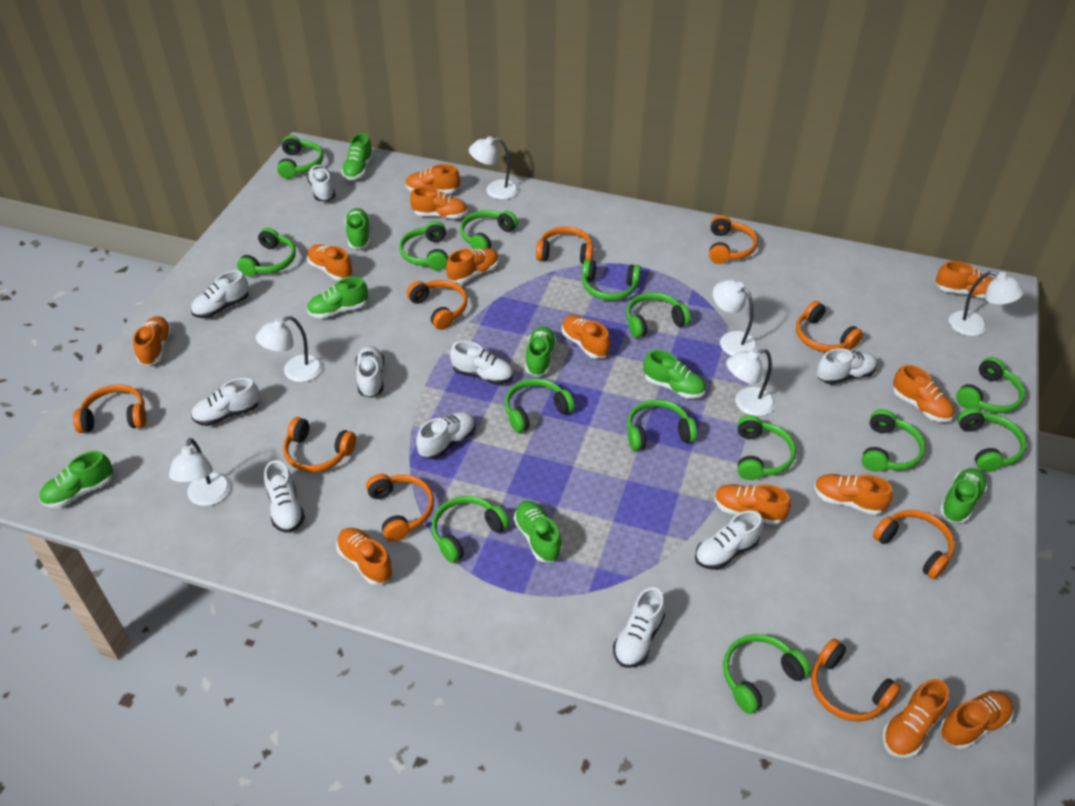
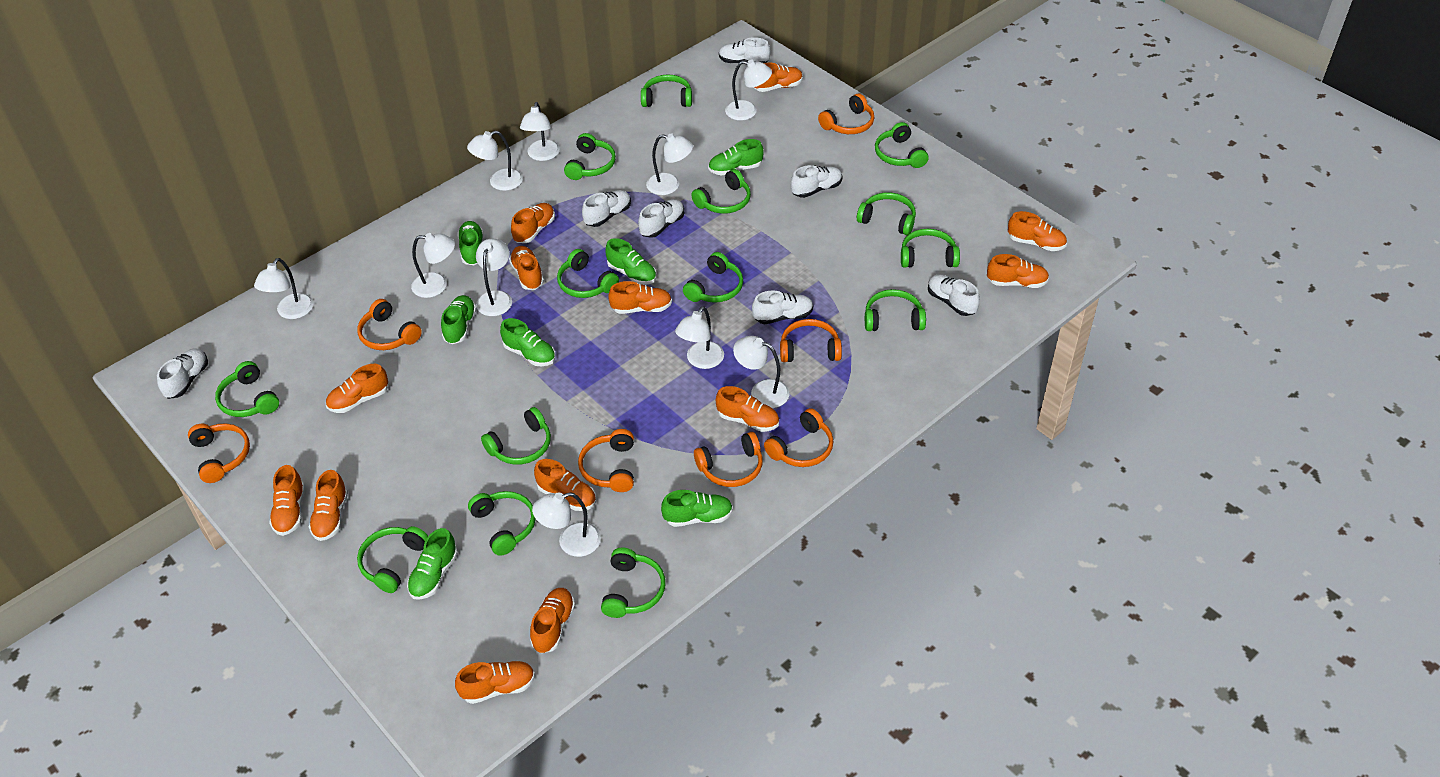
green shoe: 8 -> 7
orange headphones: 9 -> 7
white lamp: 6 -> 10
white shoe: 10 -> 7

